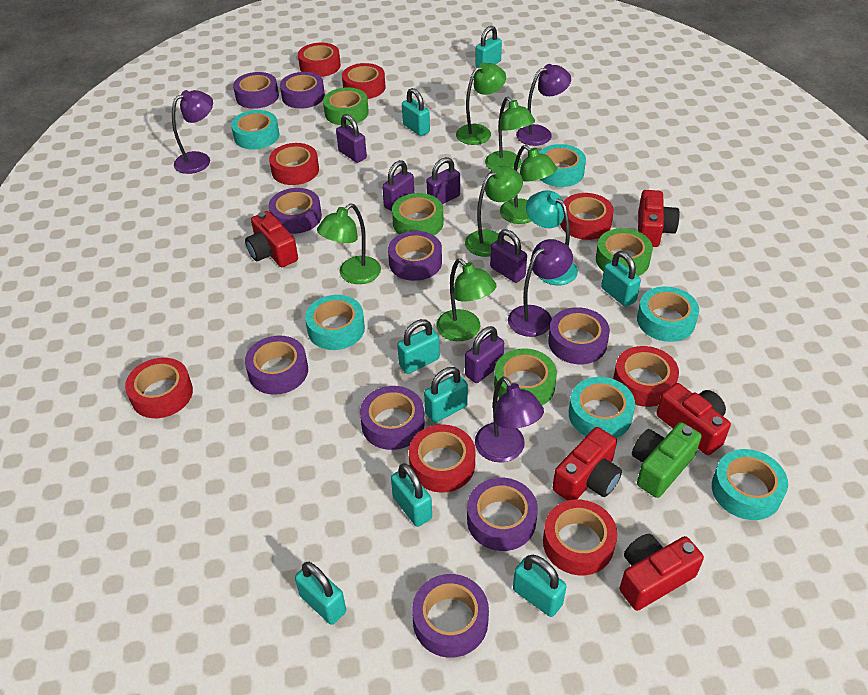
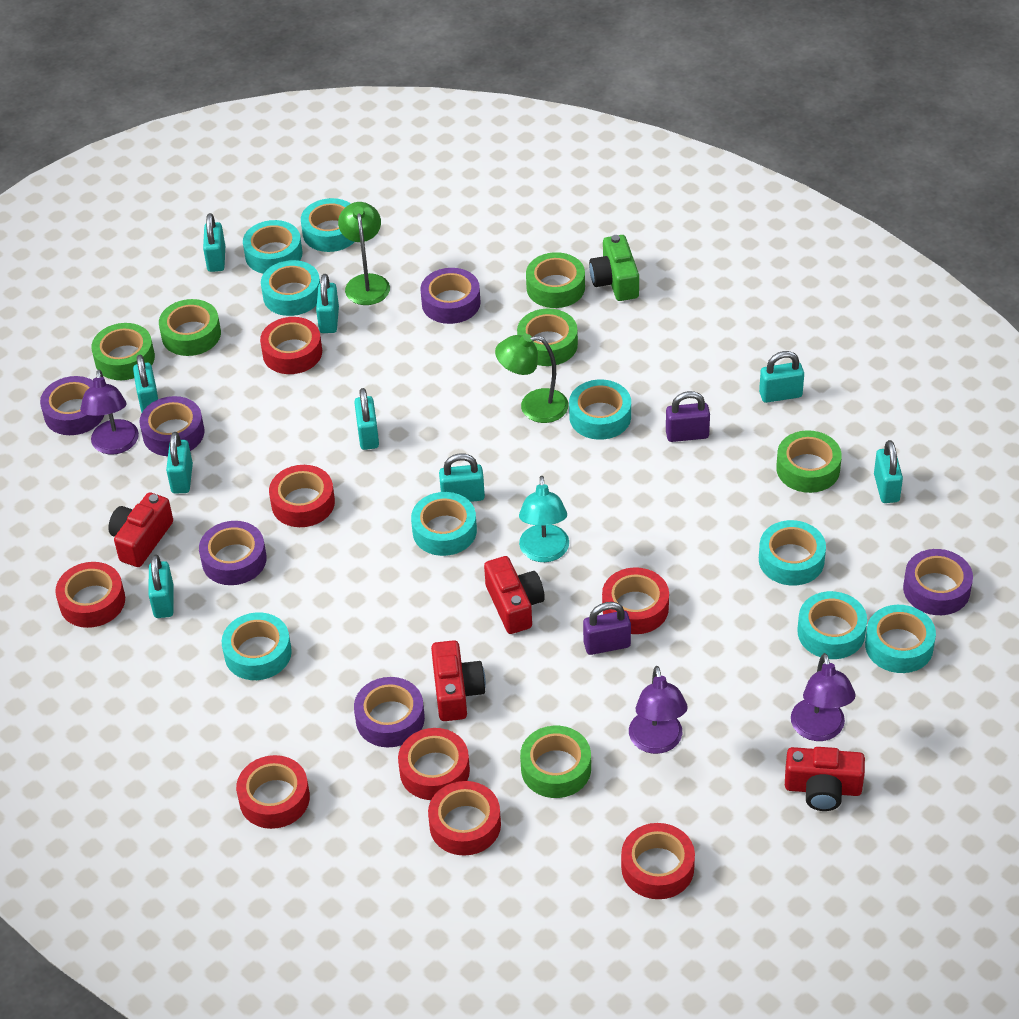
green lamp: 6 -> 2
green tape: 4 -> 6
purple lamp: 4 -> 3
purple padlock: 5 -> 2
purple tape: 9 -> 6
red camera: 5 -> 4
turquoise padlock: 8 -> 9
turquoise tape: 6 -> 9

